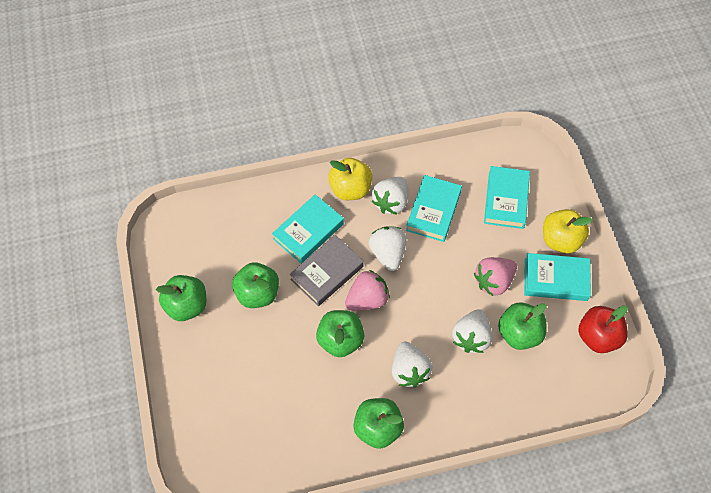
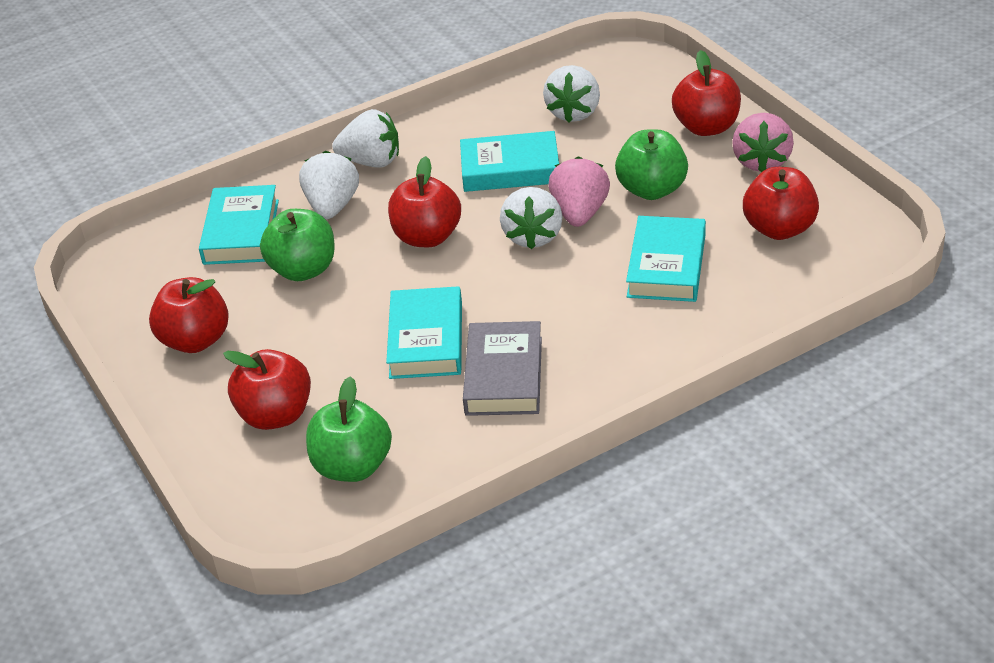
green apple: 5 -> 3
red apple: 1 -> 5
yellow apple: 2 -> 0

